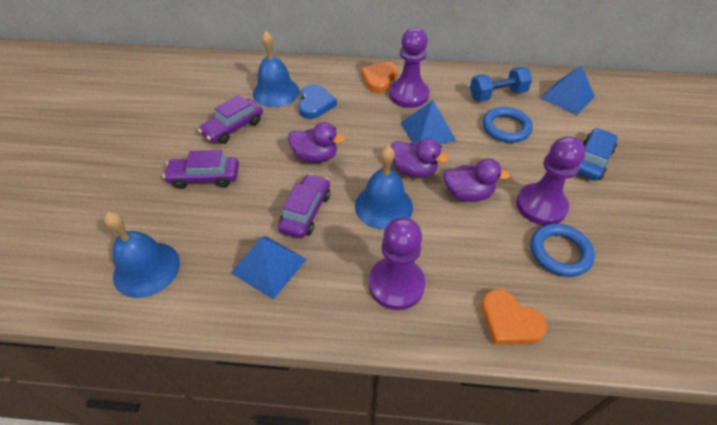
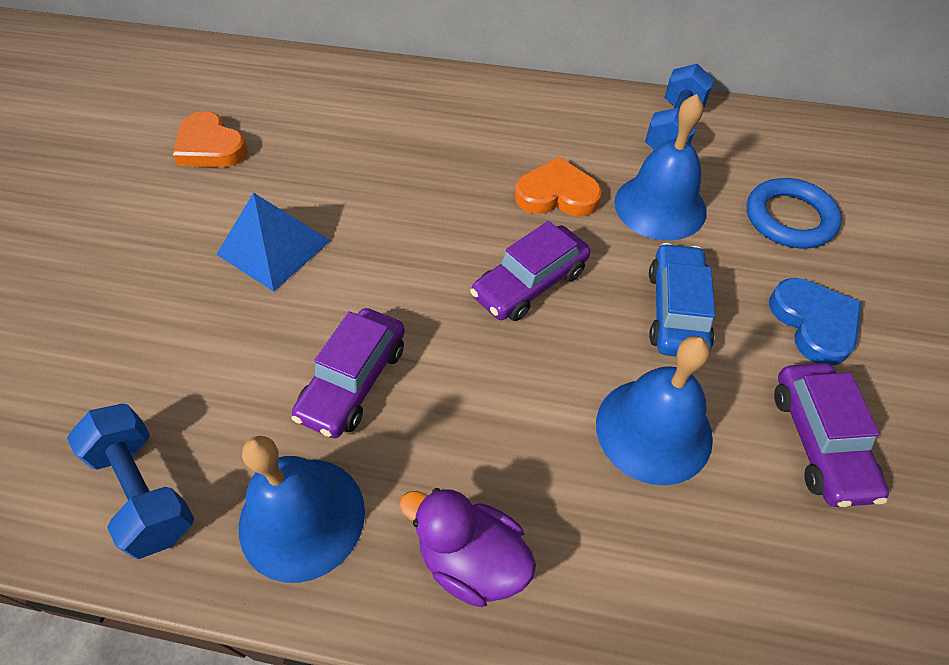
blue dumbbell: 1 -> 2
blue pyramid: 3 -> 1
blue ring: 2 -> 1
purple duck: 3 -> 1
purple pawn: 3 -> 0

